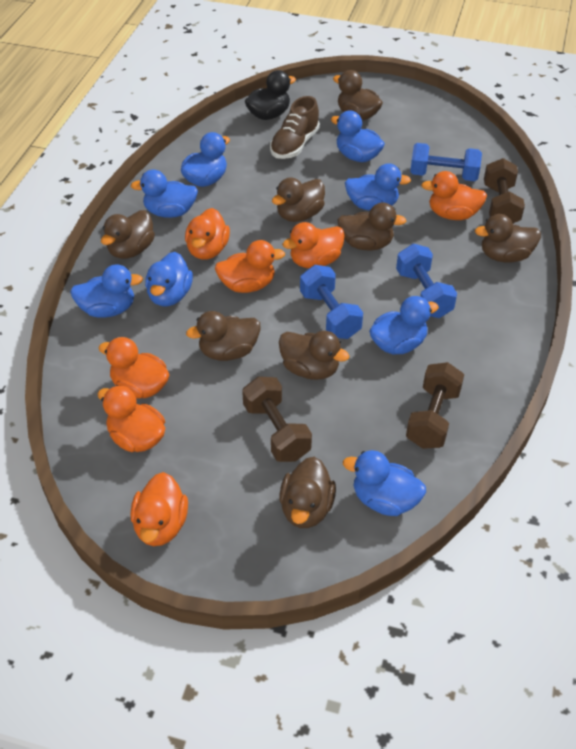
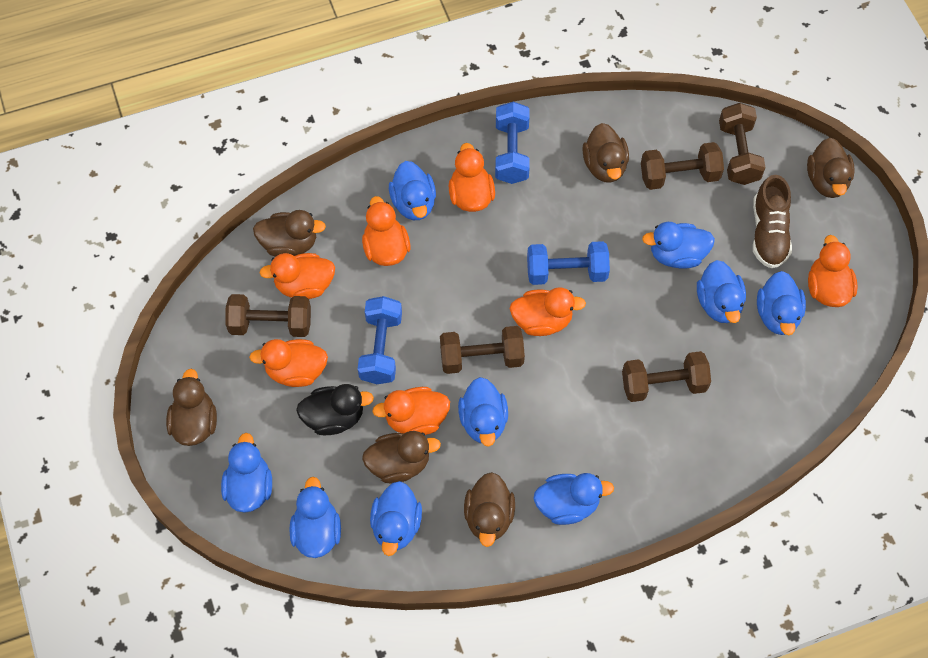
blue duck: 8 -> 9
brown duck: 8 -> 6
brown dumbbell: 3 -> 5

